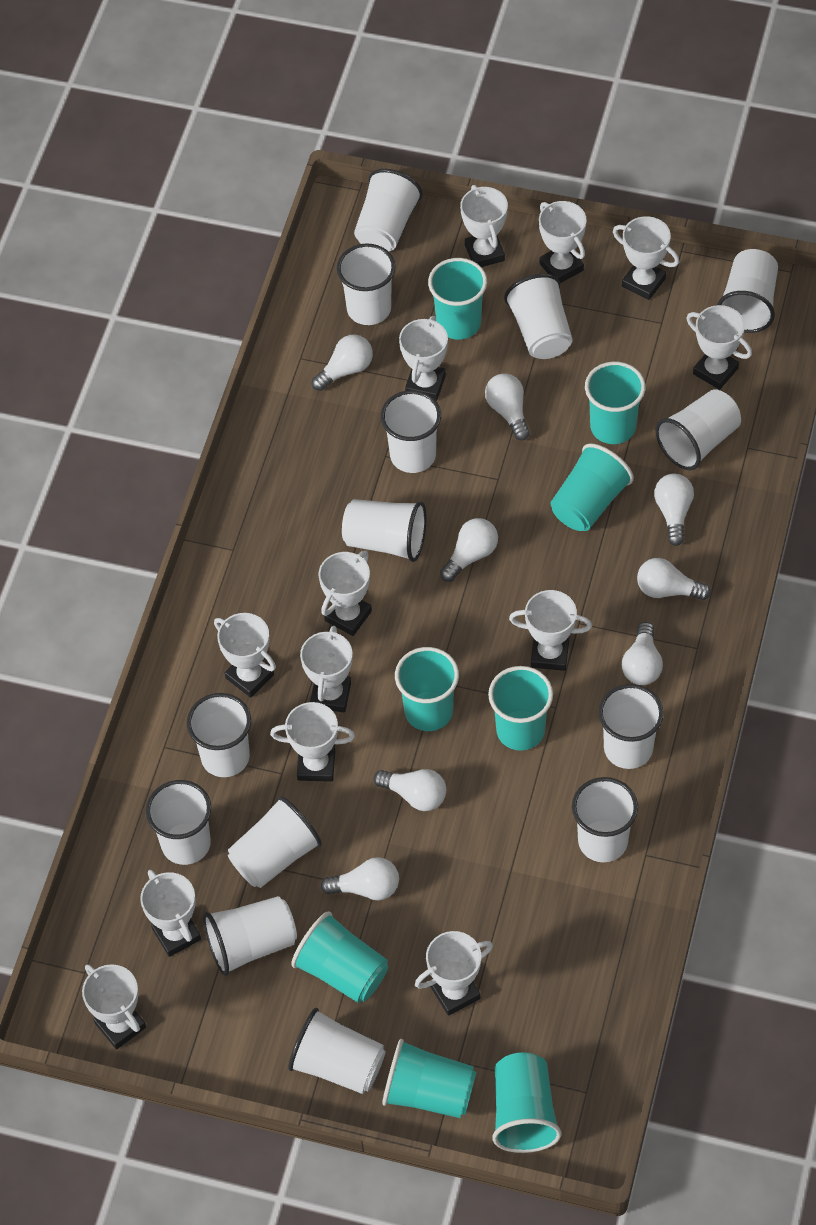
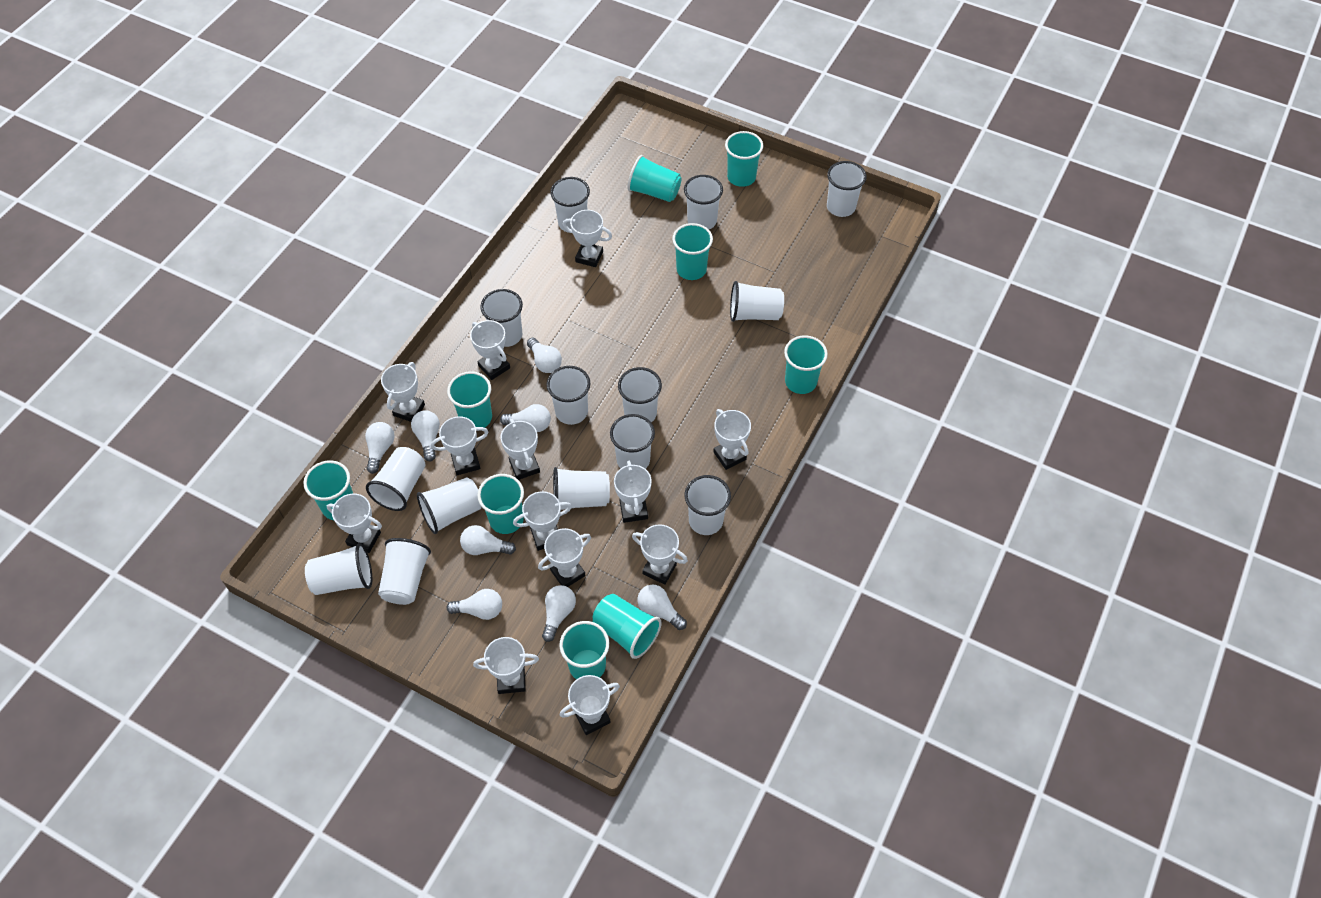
turquoise cup: 8 -> 9

